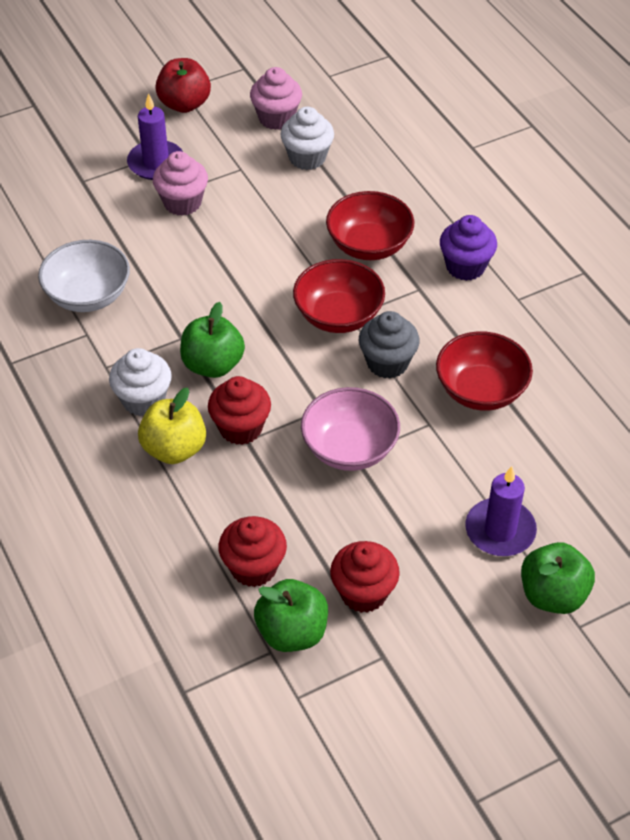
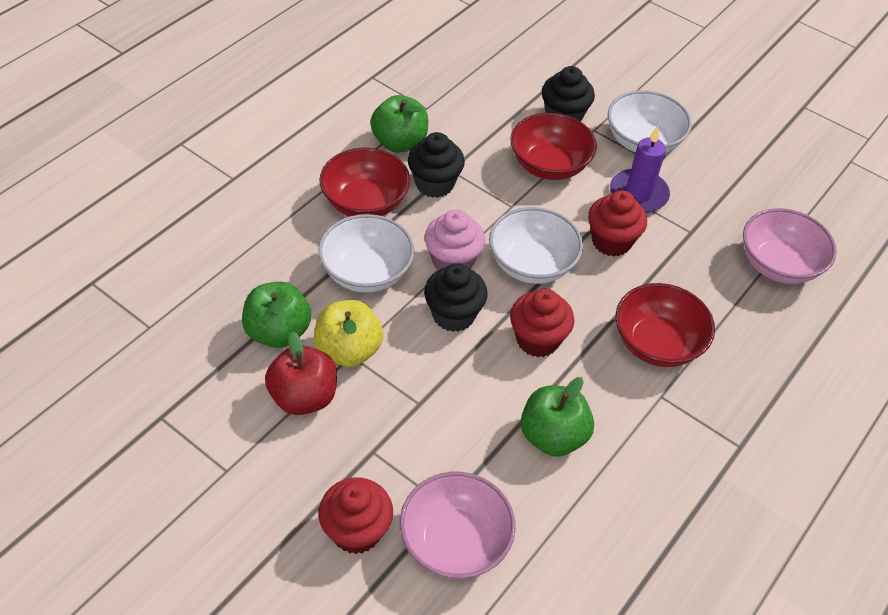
black cupcake: 0 -> 3
grey cupcake: 1 -> 0
pink bowl: 1 -> 2
pink cupcake: 2 -> 1
purple candle: 2 -> 1
purple cupcake: 1 -> 0
white bowl: 1 -> 3
white cupcake: 2 -> 0

